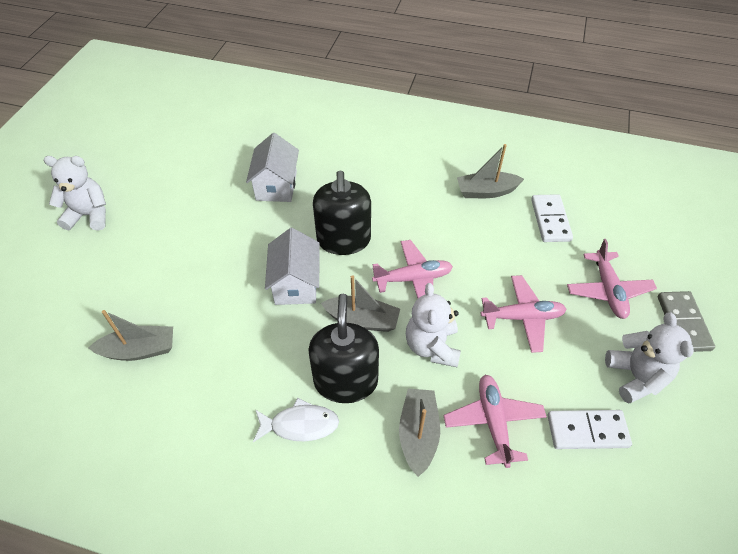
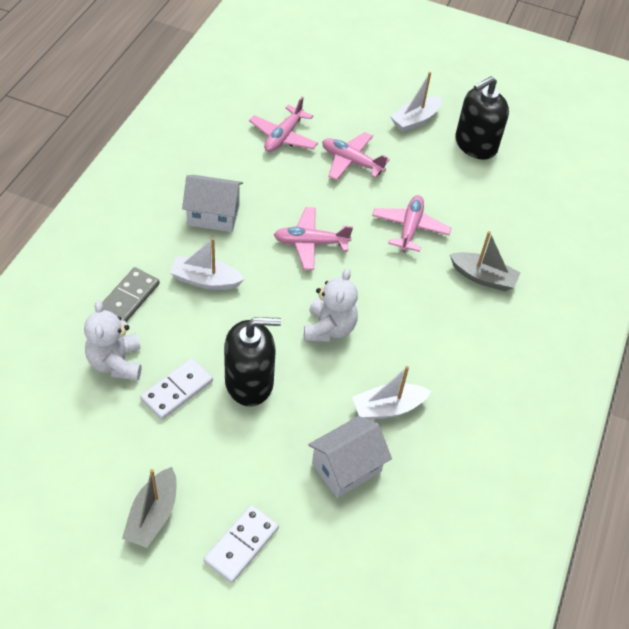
grey boat: 4 -> 2
white boat: 0 -> 3
white fish: 1 -> 0
white teddy bear: 3 -> 2

